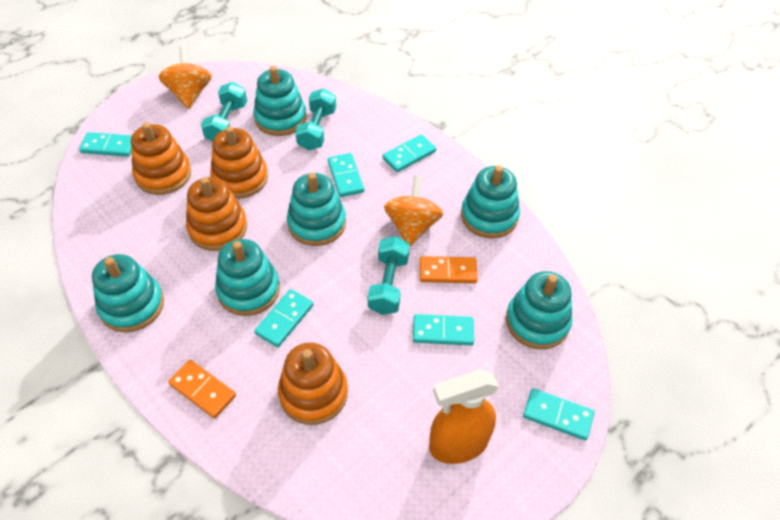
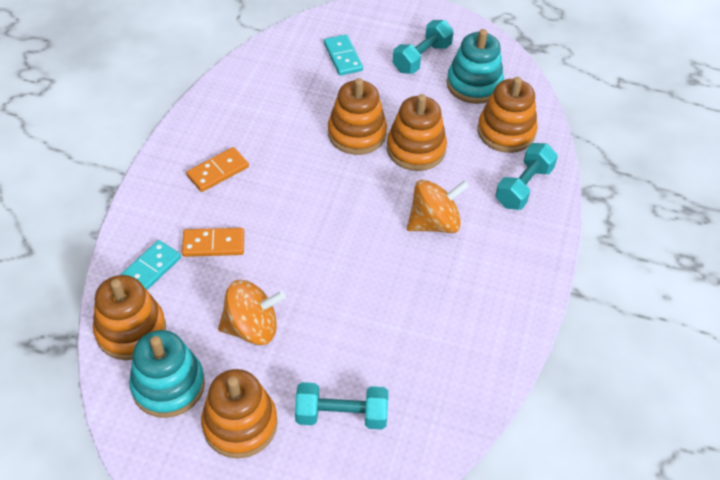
orange spray bottle: 1 -> 0
orange stacking toy: 4 -> 5
turquoise domino: 6 -> 2
turquoise stacking toy: 6 -> 2

